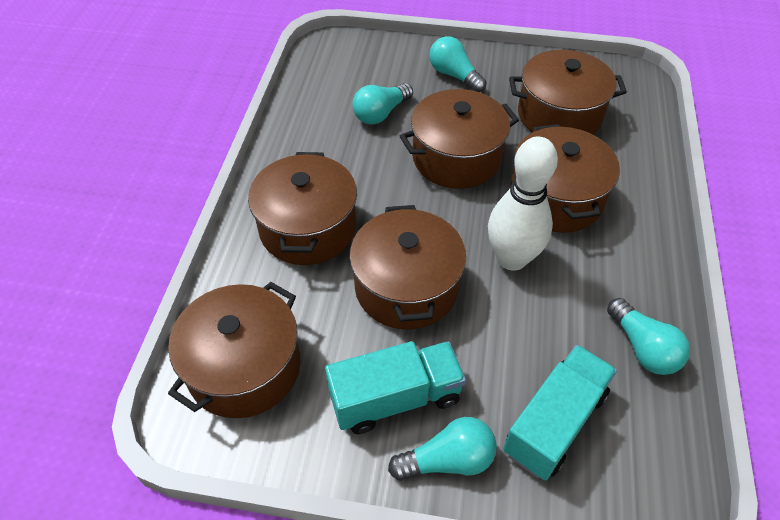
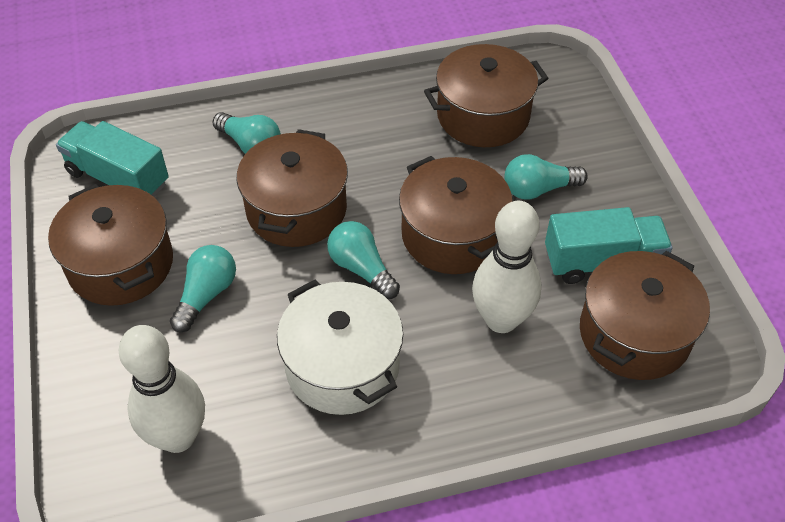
brown pot: 6 -> 5
white bowling pin: 1 -> 2
white pot: 0 -> 1

